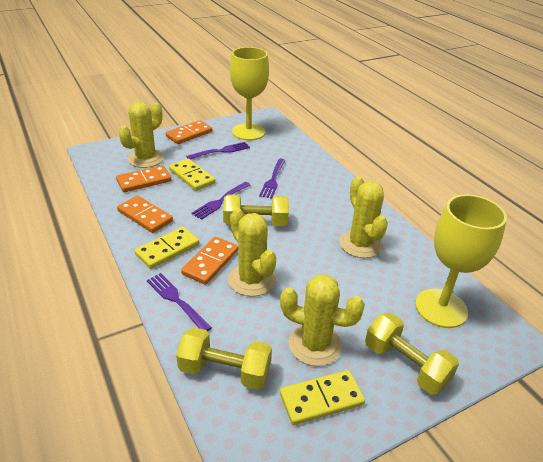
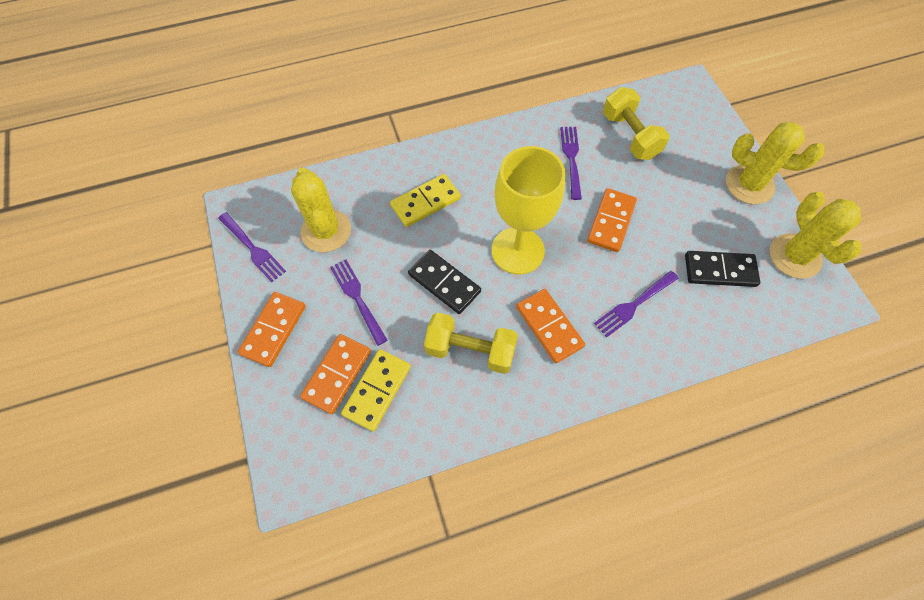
black domino: 0 -> 2
yellow cactus: 4 -> 3
yellow domino: 3 -> 2
yellow dumbbell: 3 -> 2
yellow goblet: 2 -> 1

